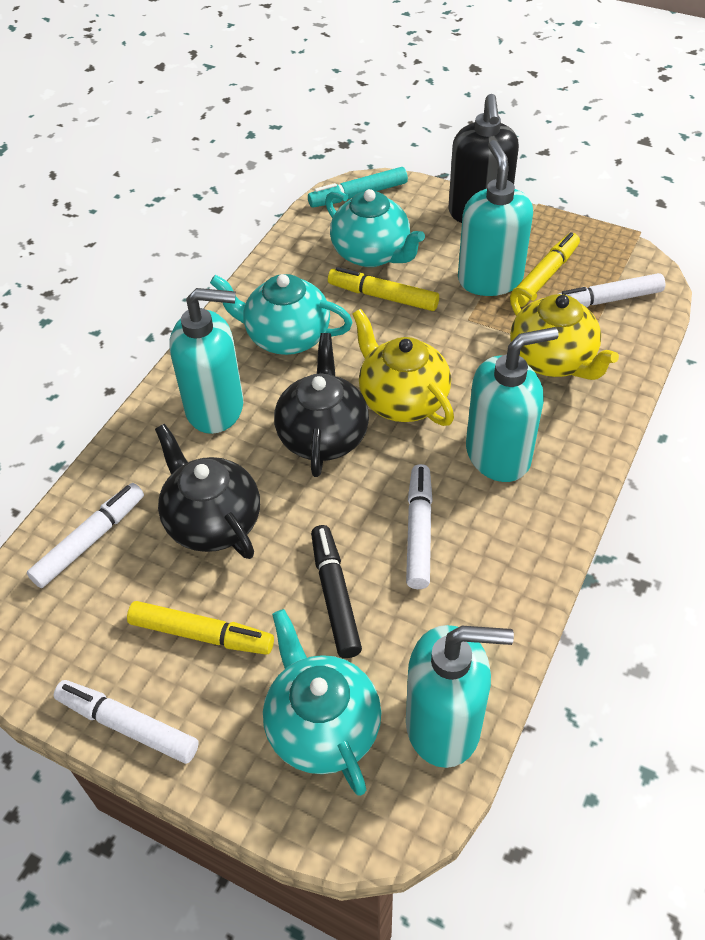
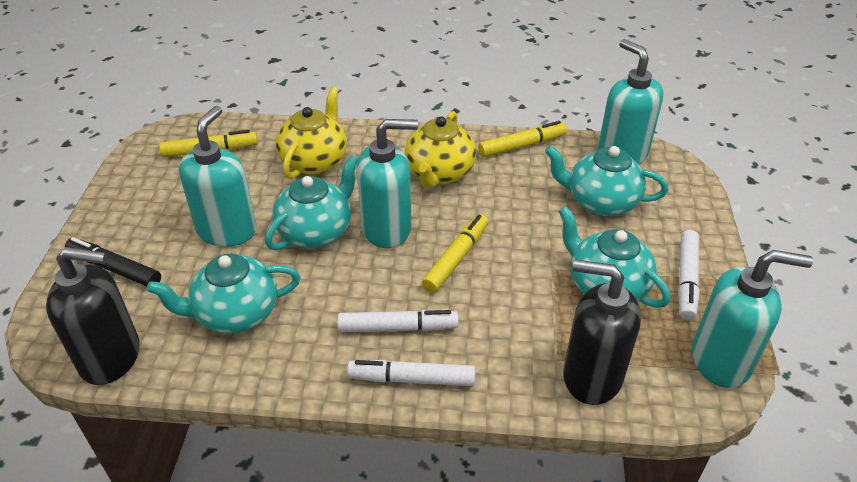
black soap dispenser: 1 -> 2
black teapot: 2 -> 0
turquoise marker: 1 -> 0
turquoise teapot: 3 -> 4
white marker: 4 -> 3

